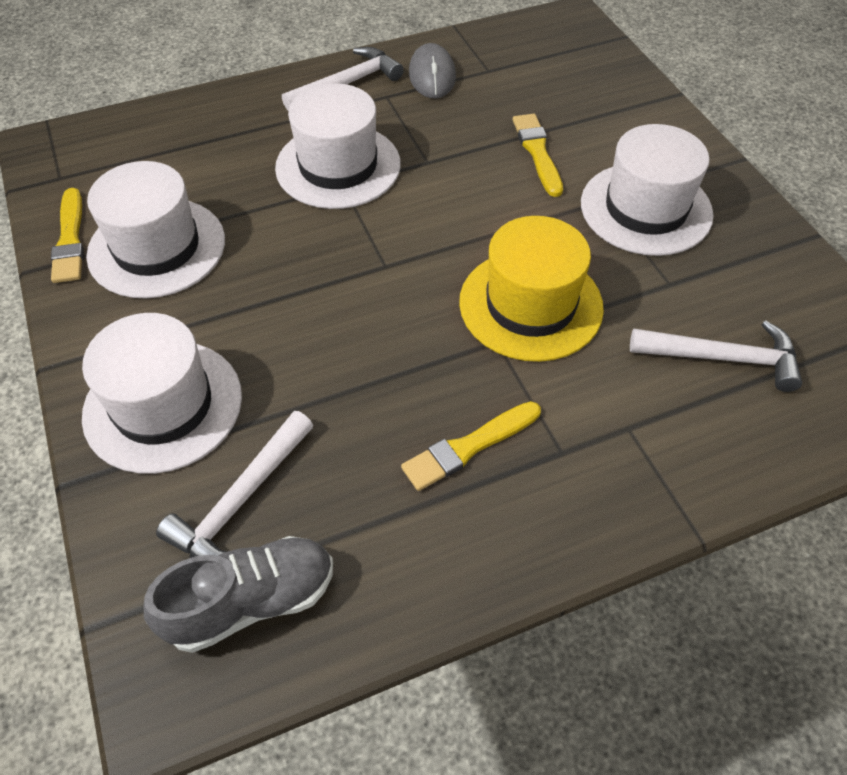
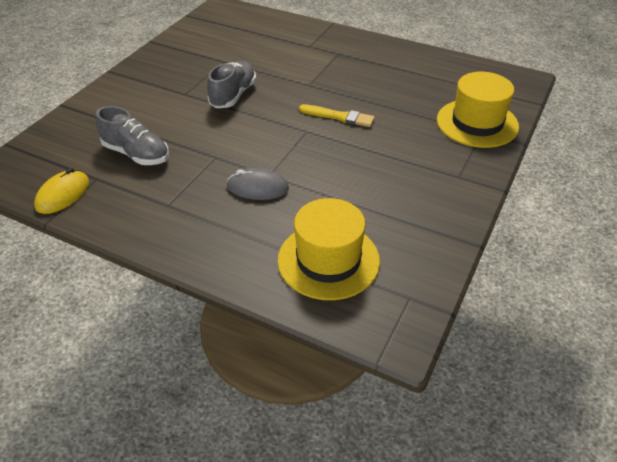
grey shoe: 1 -> 2
white hammer: 3 -> 0
white hat: 4 -> 0
yellow brush: 3 -> 1
yellow hat: 1 -> 2
yellow mouse: 0 -> 1

